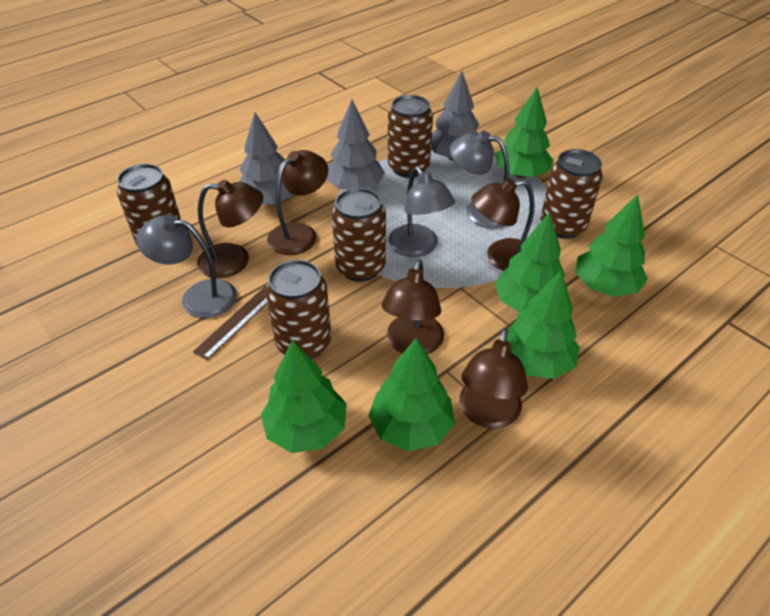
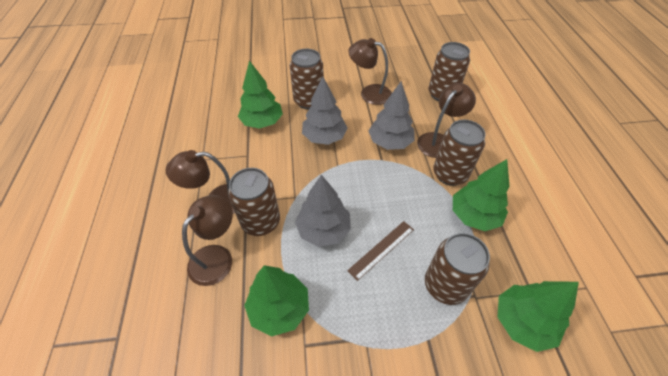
brown lamp: 5 -> 4
green tree: 6 -> 4
grey lamp: 3 -> 0

